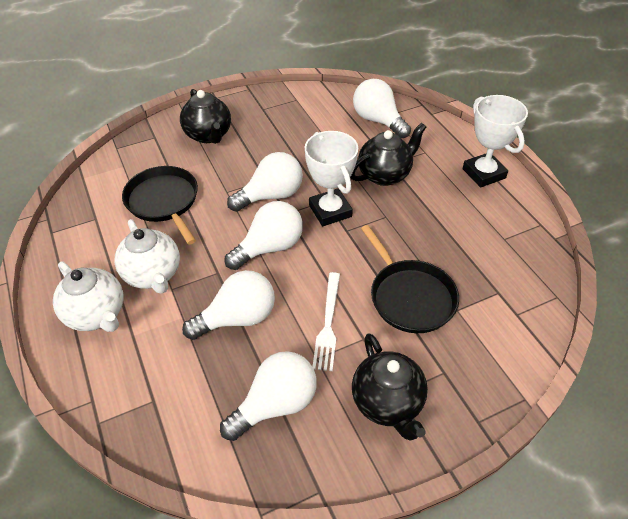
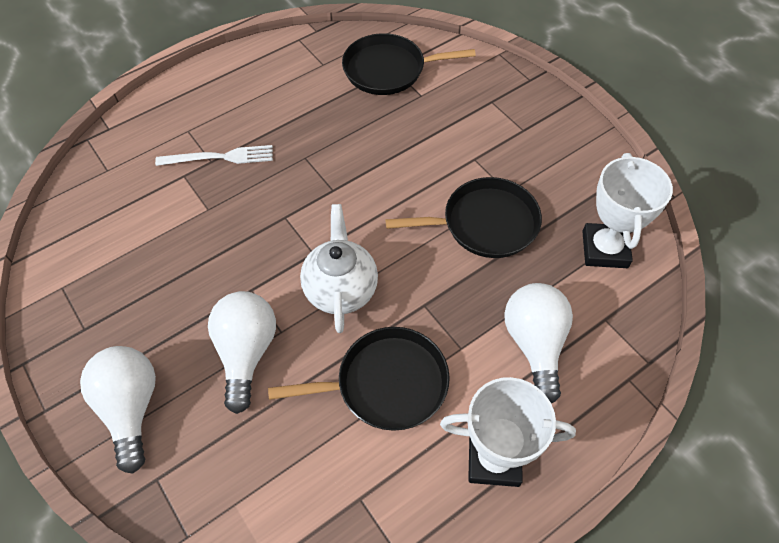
black pan: 2 -> 3
black teapot: 3 -> 0
white light bulb: 5 -> 3
white teapot: 2 -> 1

